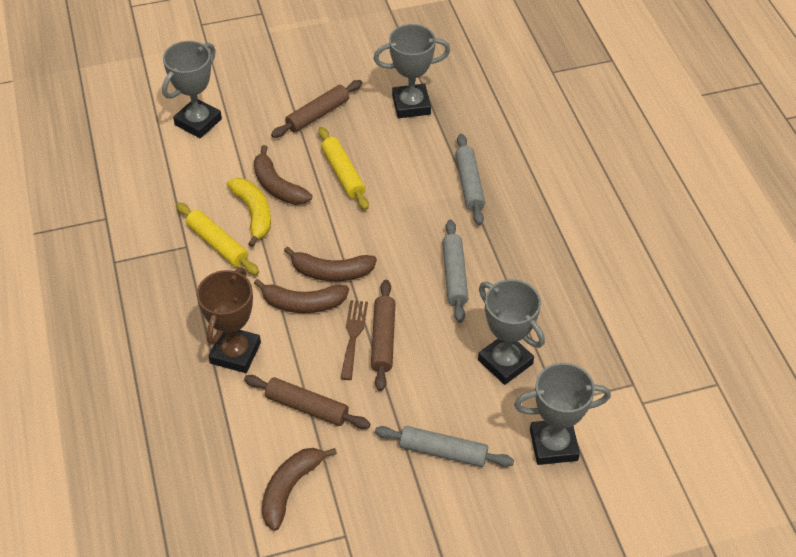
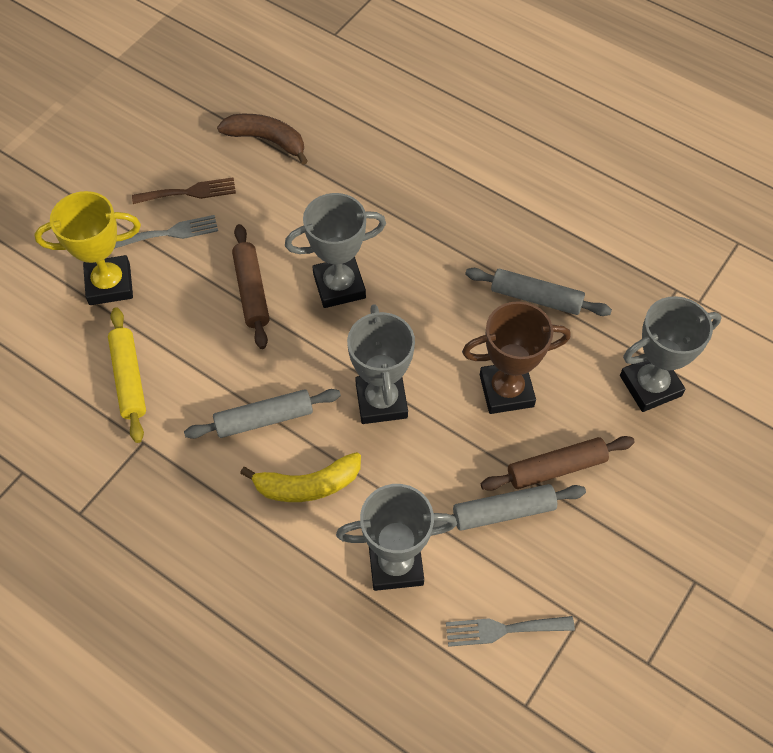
brown banana: 4 -> 1
brown rolling pin: 3 -> 2
grey fork: 0 -> 2
yellow rolling pin: 2 -> 1
yellow trophy: 0 -> 1

